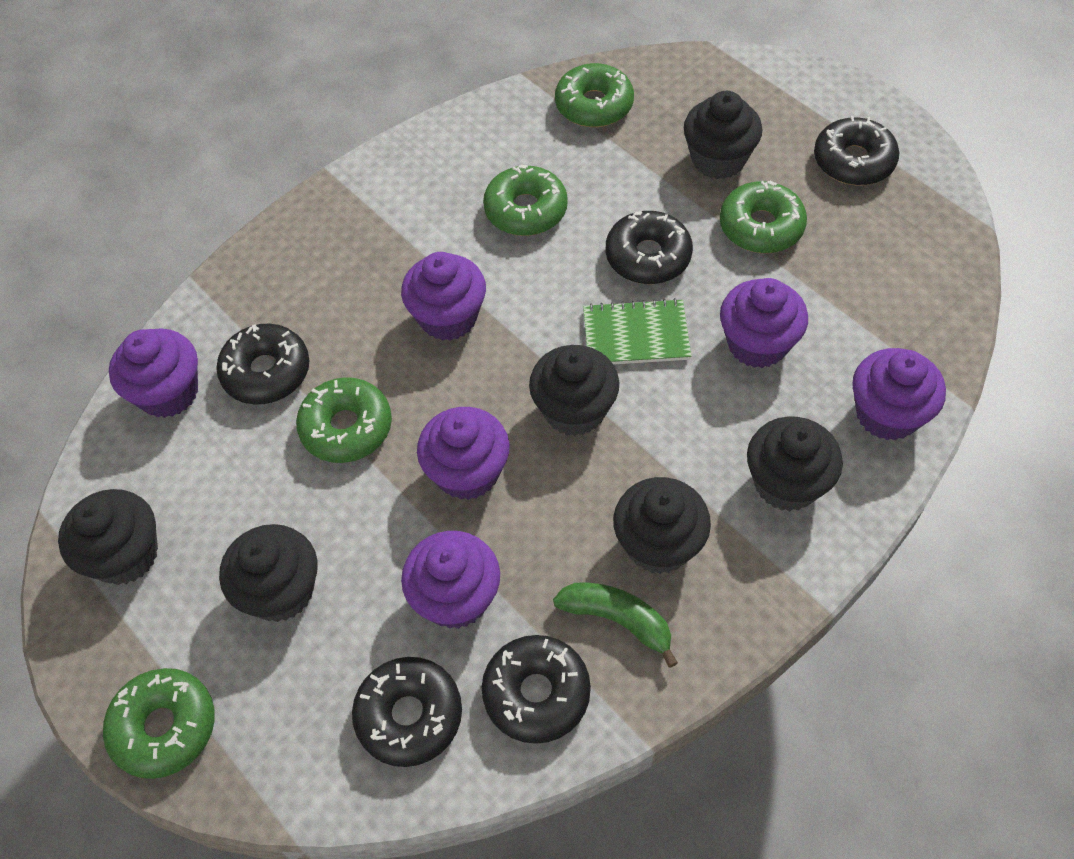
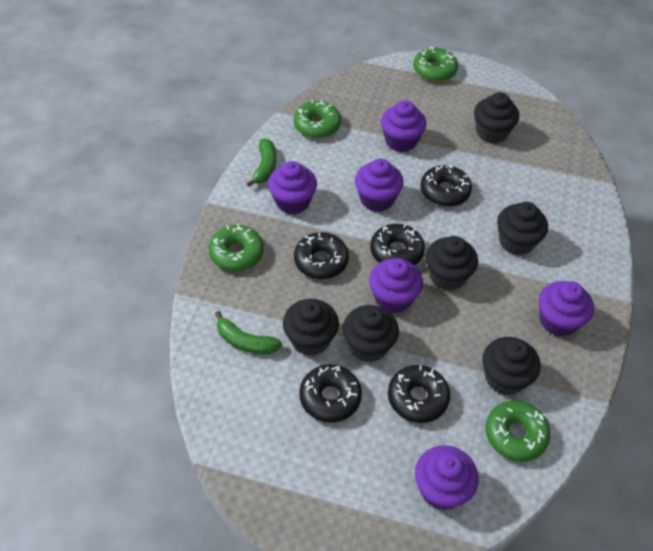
green banana: 1 -> 2
green donut: 5 -> 4
green notebook: 1 -> 0

